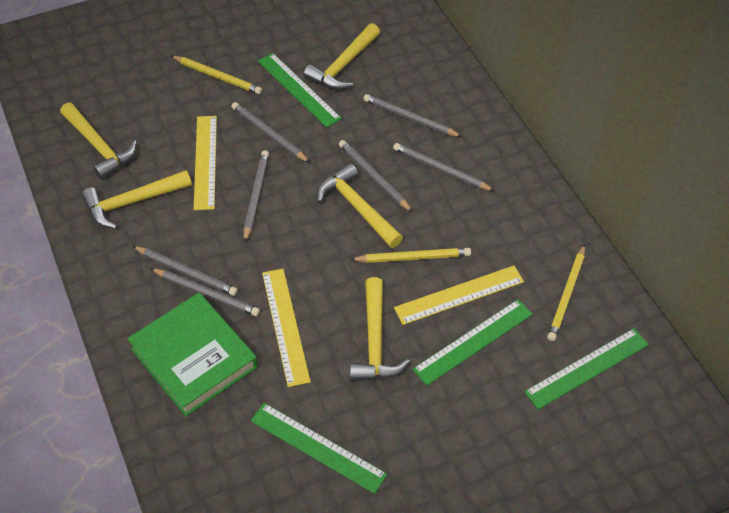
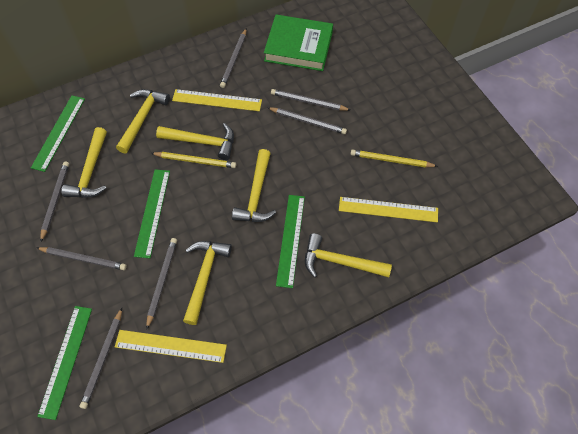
yellow hammer: 5 -> 6
yellow pencil: 3 -> 2

